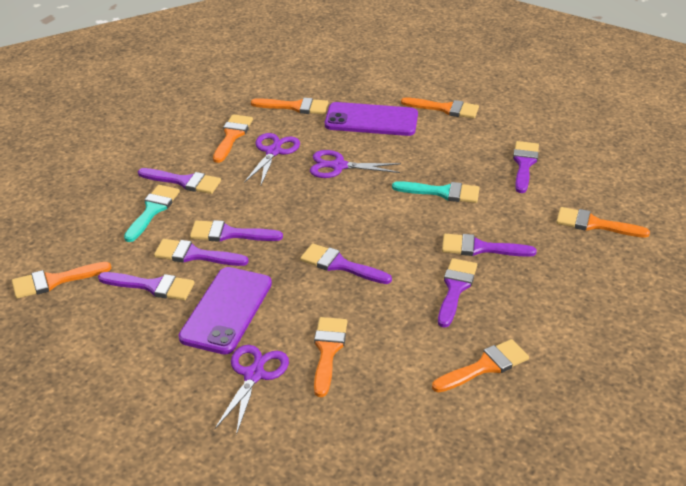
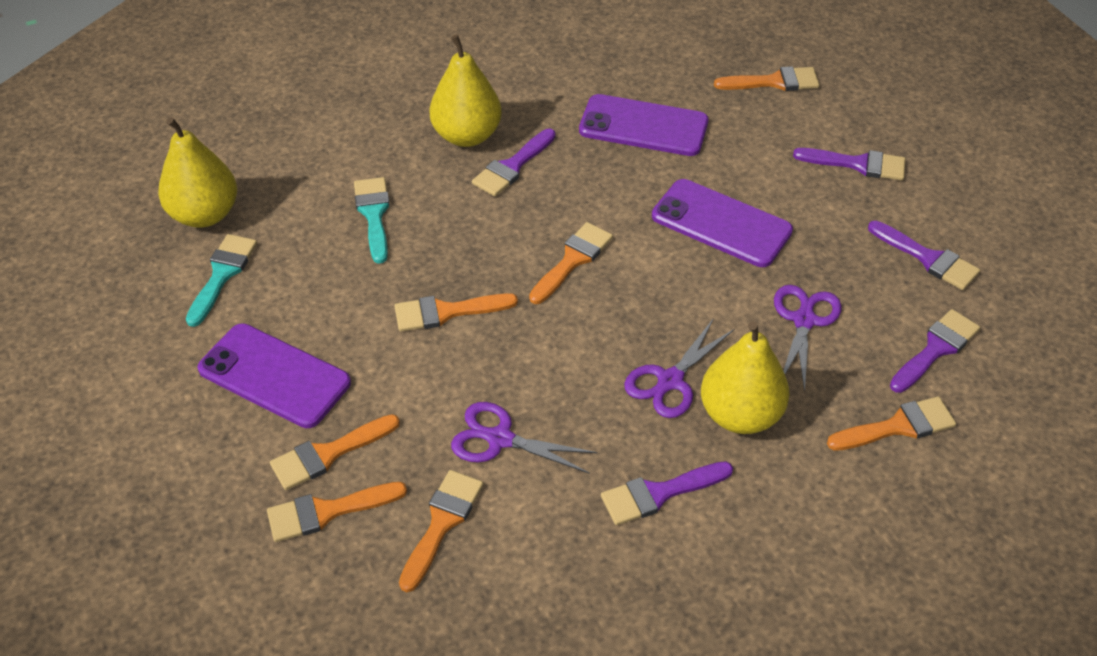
purple brush: 8 -> 5
purple phone: 2 -> 3
yellow pear: 0 -> 3

